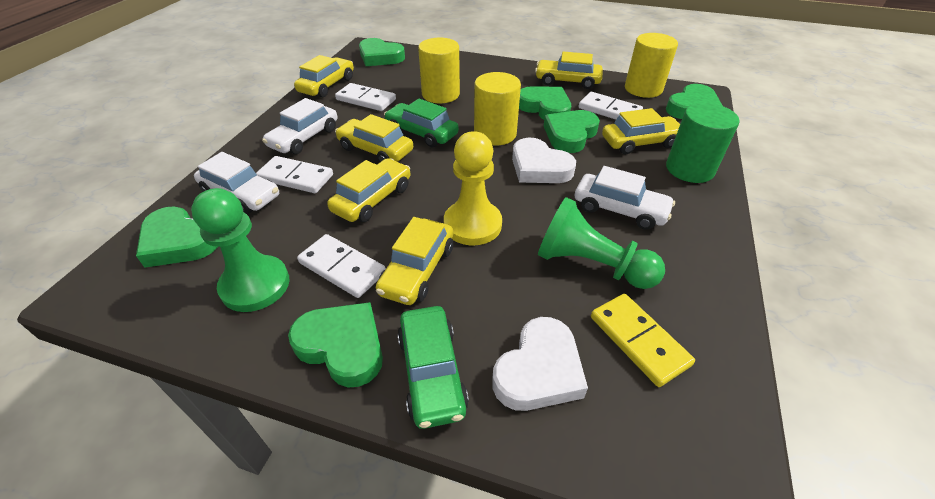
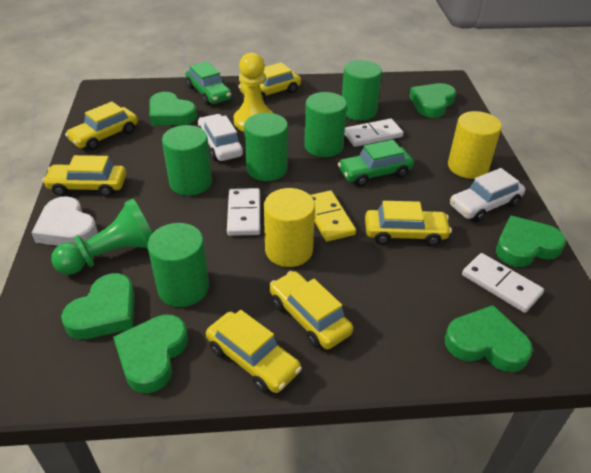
green cylinder: 1 -> 5
green pawn: 2 -> 1
white car: 3 -> 2
white domino: 4 -> 3
white heart: 2 -> 1
yellow cylinder: 3 -> 2

